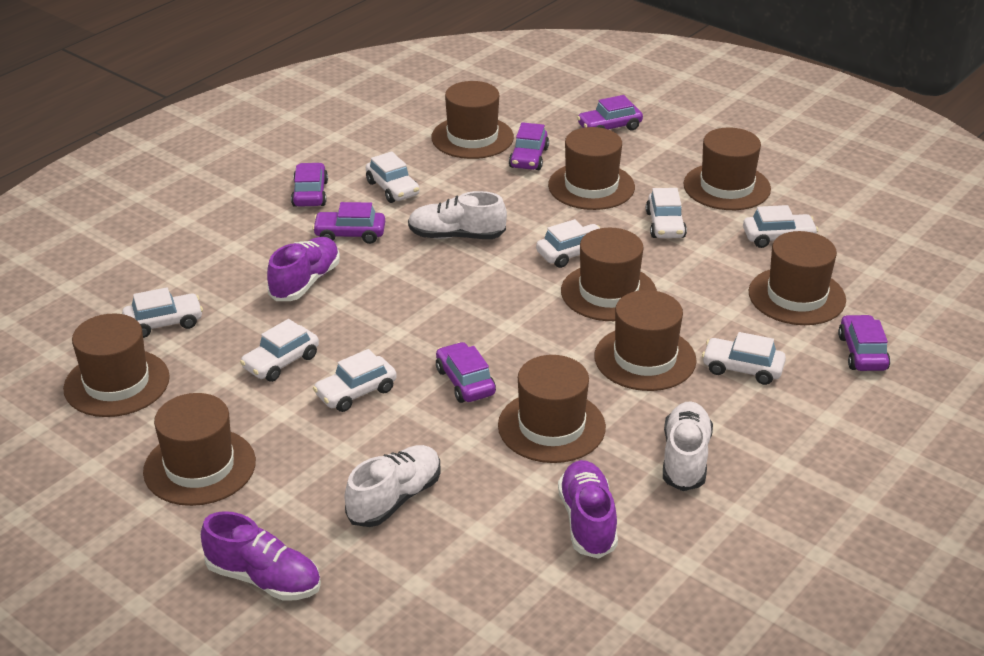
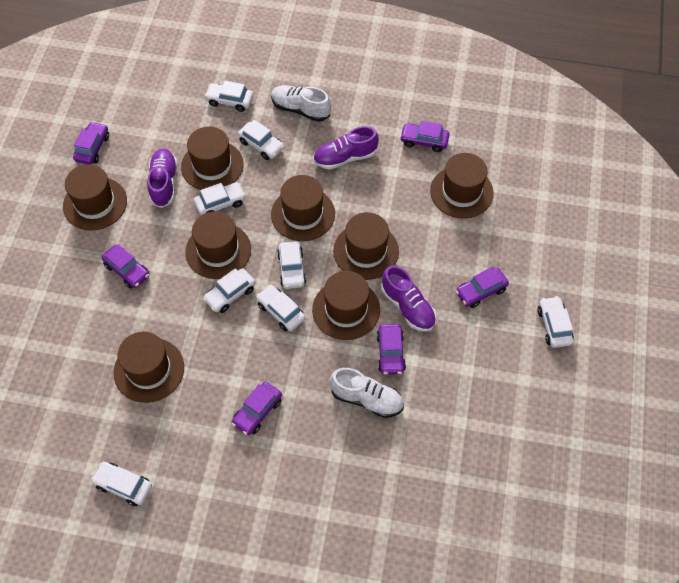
brown hat: 9 -> 8
white shoe: 3 -> 2

